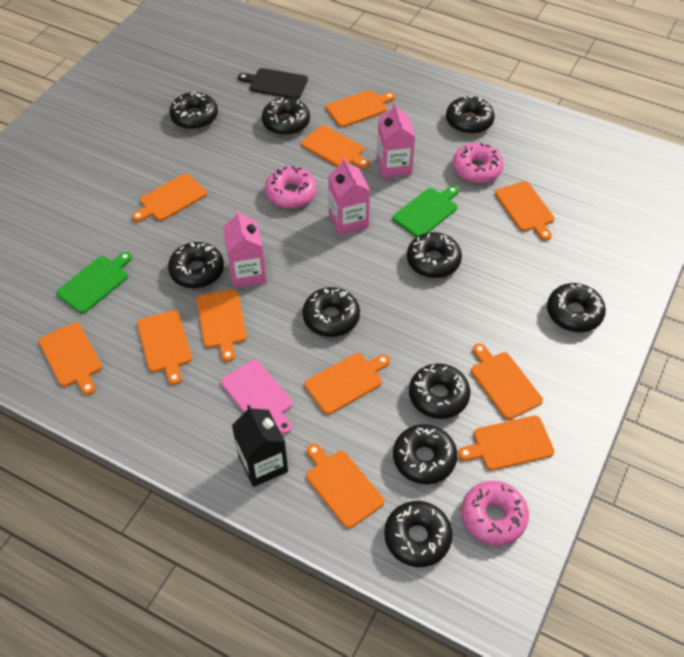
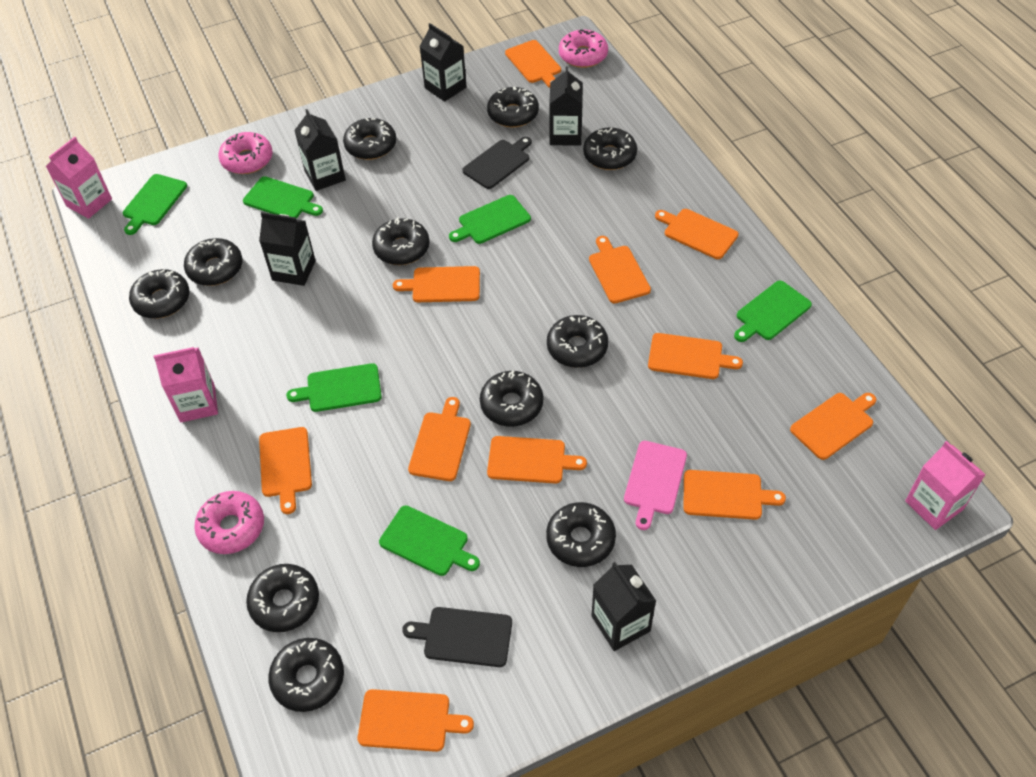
black carton: 1 -> 5
black cutting board: 1 -> 2
black donut: 10 -> 11
green cutting board: 2 -> 6

